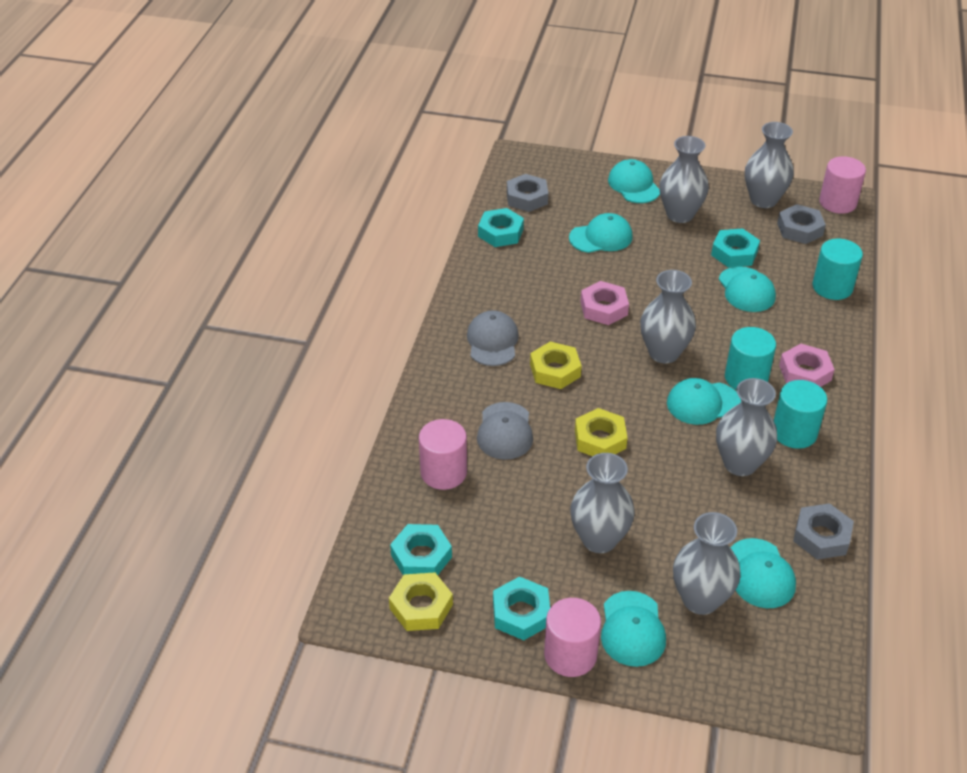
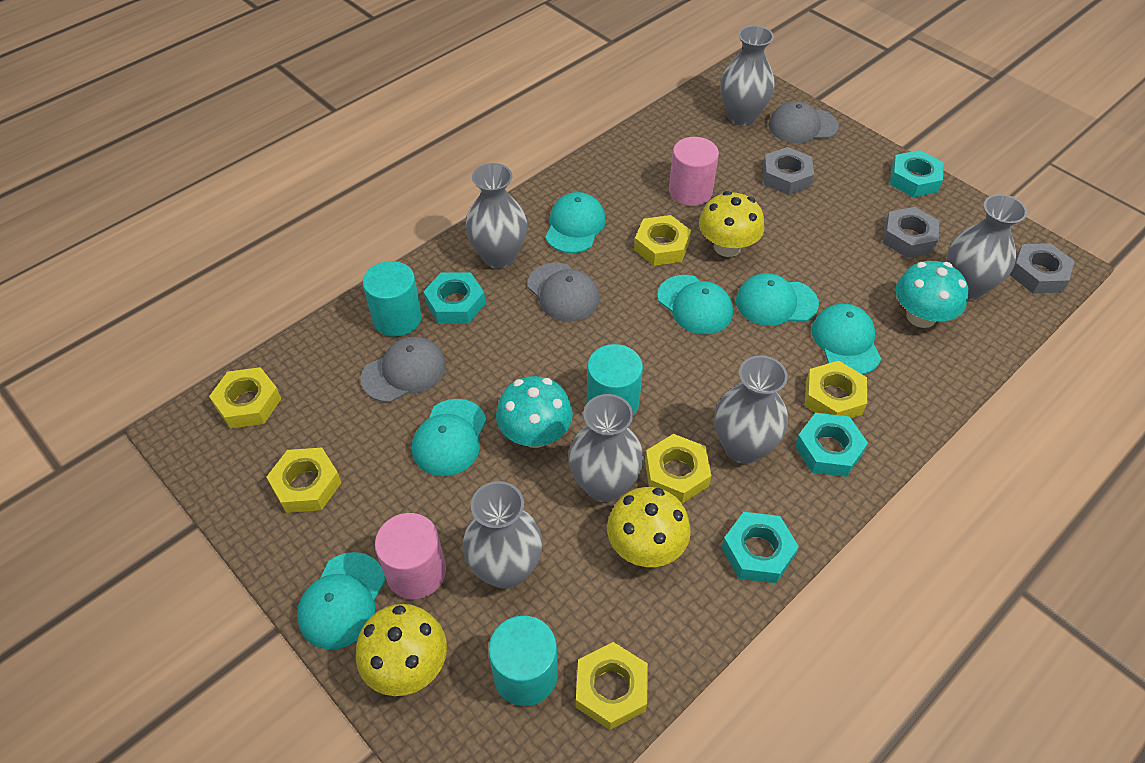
grey cap: 2 -> 3
pink cylinder: 3 -> 2
pink nut: 2 -> 0
turquoise mushroom: 0 -> 2
yellow mushroom: 0 -> 3
yellow nut: 3 -> 6

